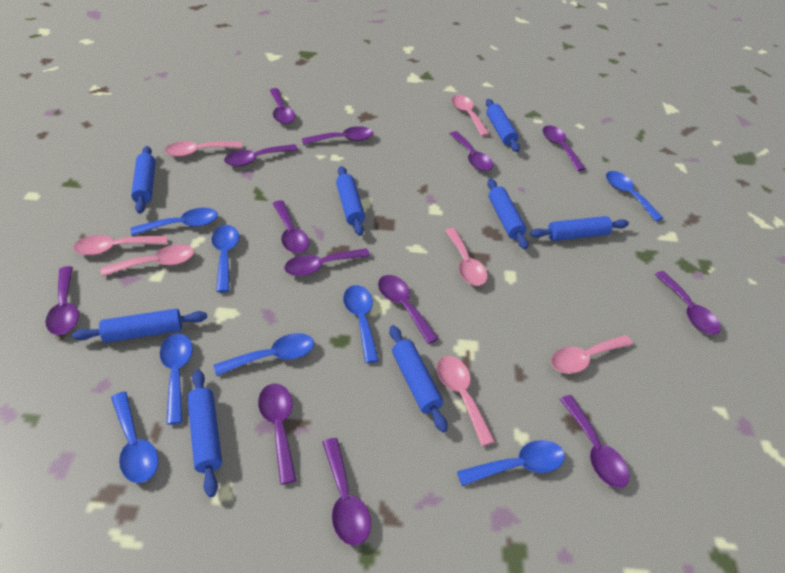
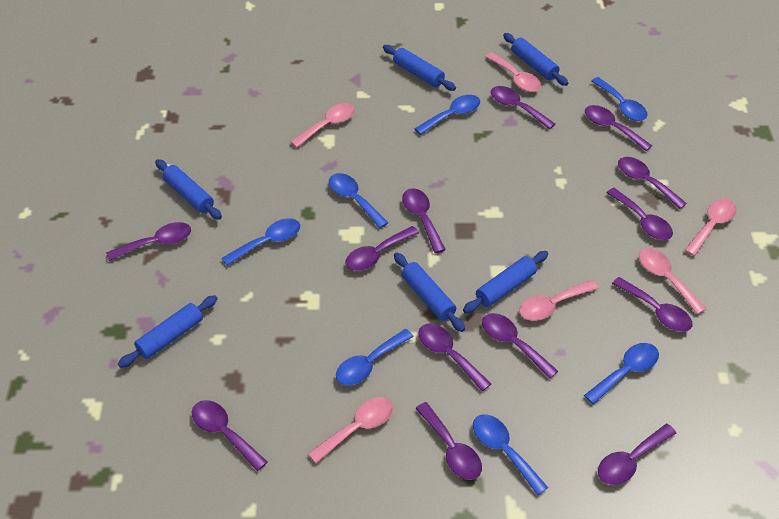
blue rolling pin: 8 -> 6
blue spoon: 8 -> 7
pink spoon: 7 -> 6

